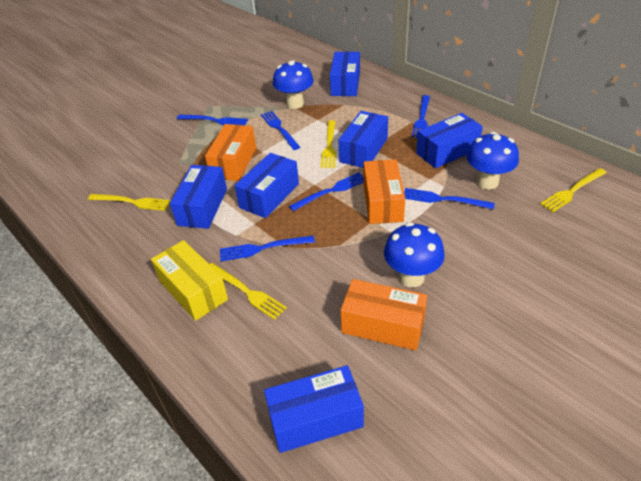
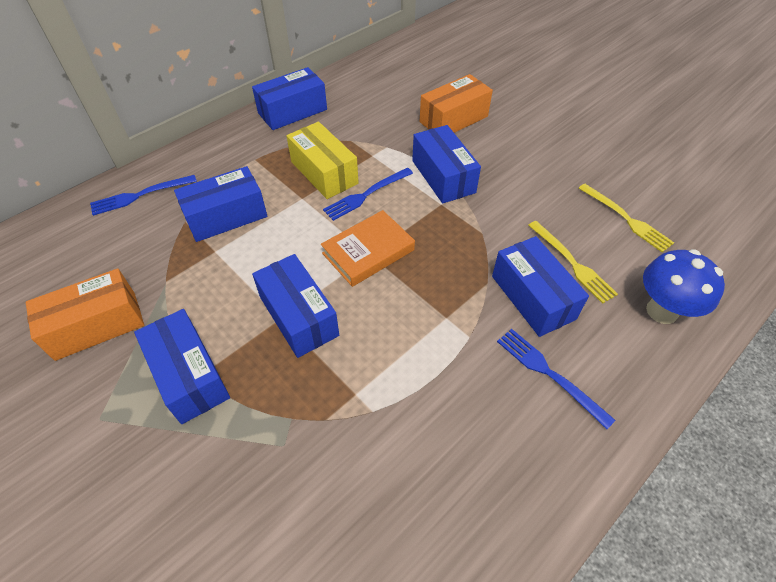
blue fork: 6 -> 3
blue mushroom: 3 -> 1
orange book: 0 -> 1
orange box: 3 -> 2
yellow fork: 4 -> 2

